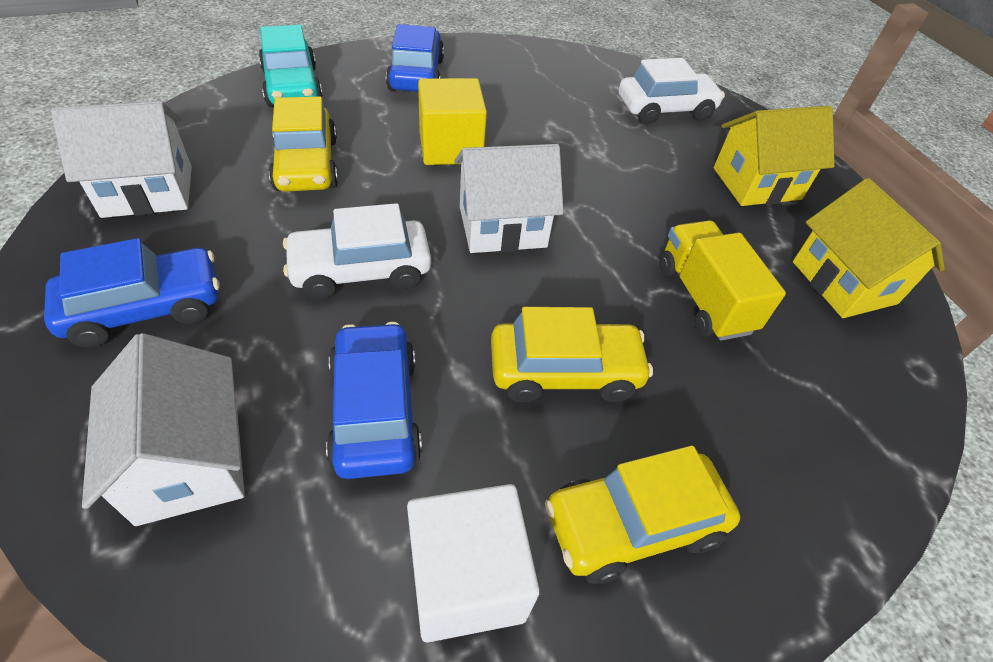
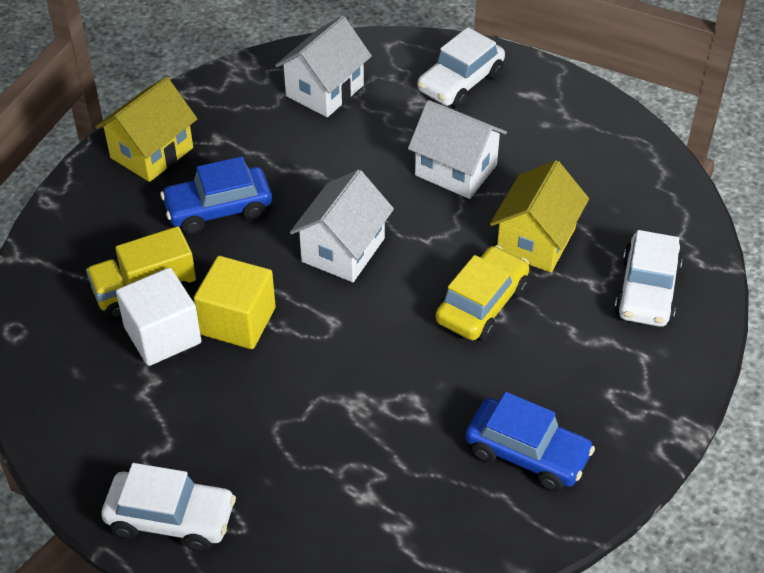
blue car: 3 -> 2
turquoise car: 1 -> 0
white car: 2 -> 3
yellow car: 3 -> 1

